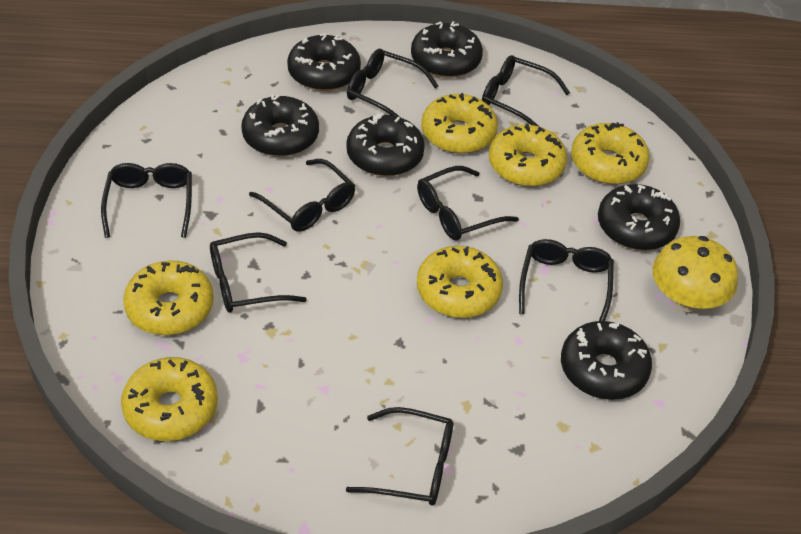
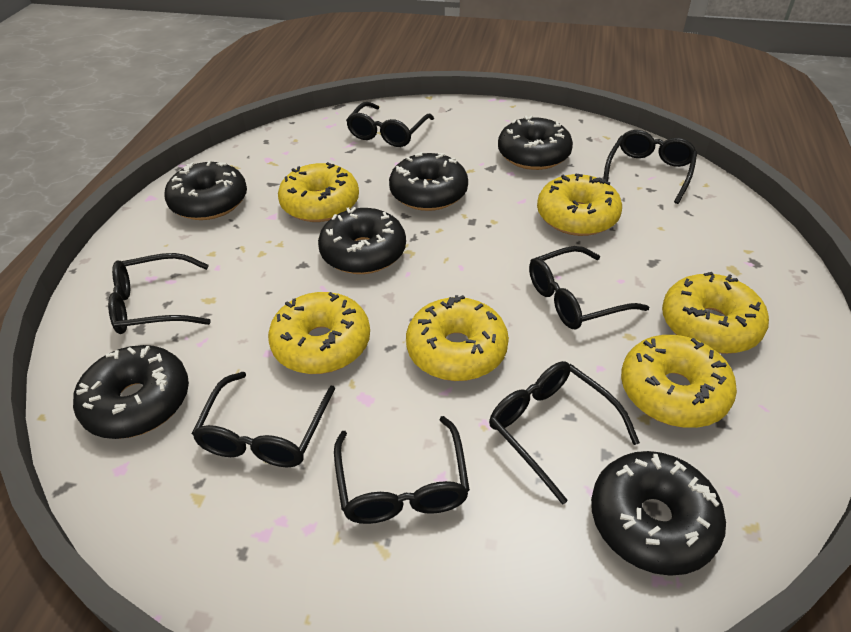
black glasses: 8 -> 7
yellow mushroom: 1 -> 0

